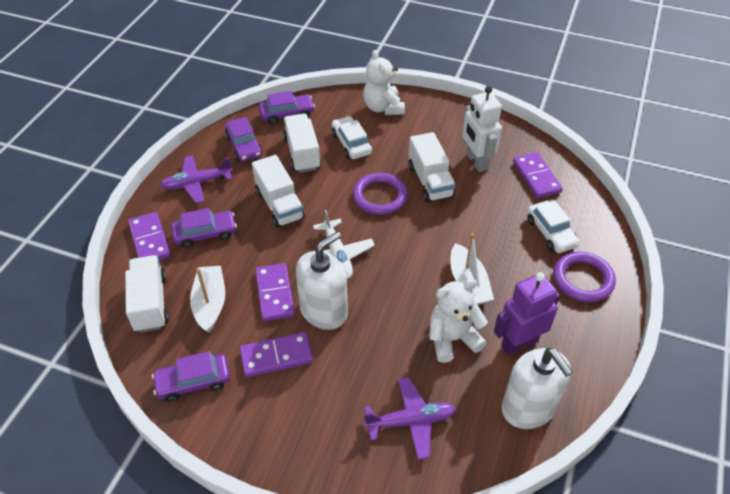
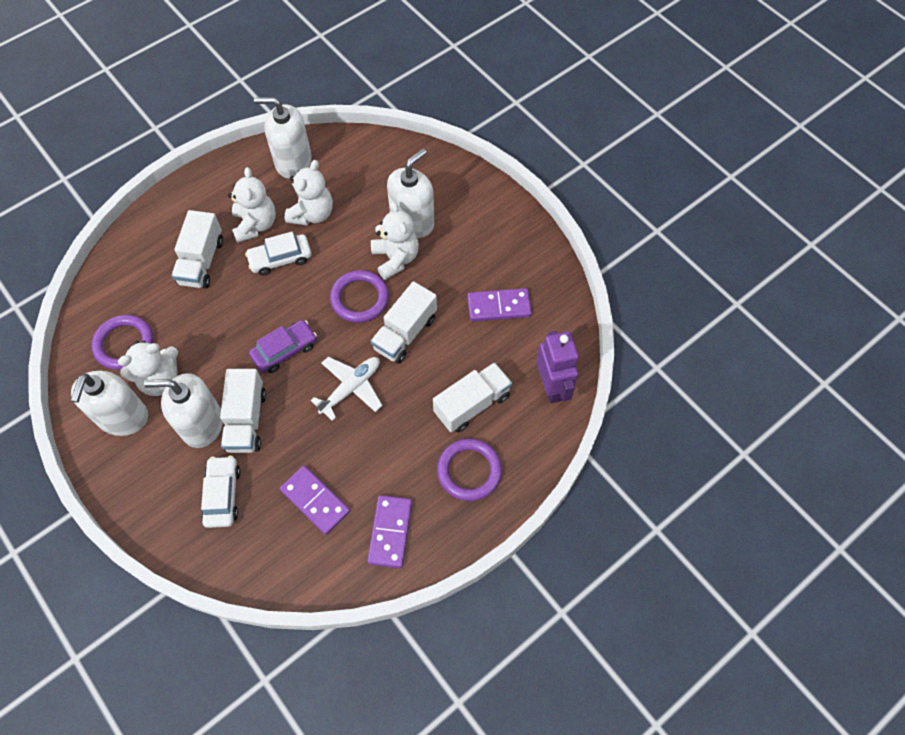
purple car: 4 -> 1
purple domino: 4 -> 3
purple plane: 2 -> 0
purple ring: 2 -> 3
white boat: 2 -> 0
white robot: 1 -> 0
white soap dispenser: 2 -> 4
white teddy bear: 2 -> 4

